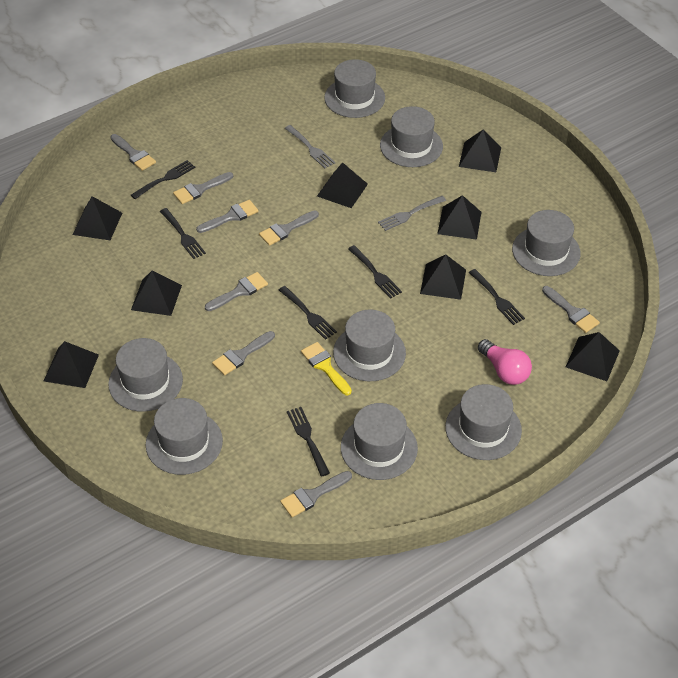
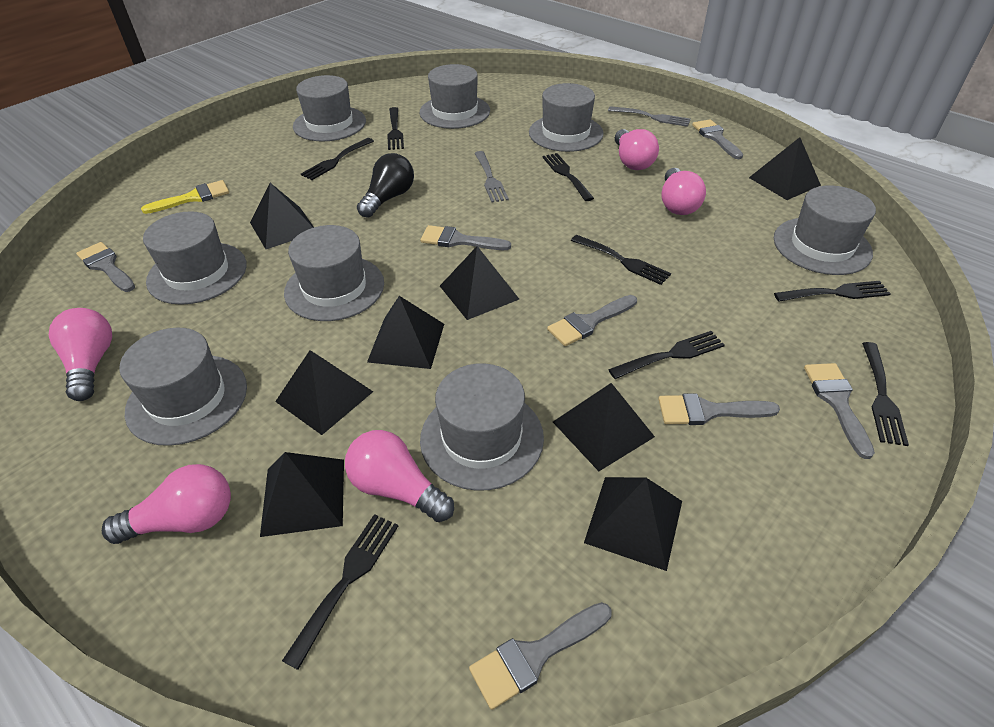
black fork: 6 -> 8
black light bulb: 0 -> 1
grey brush: 8 -> 7
pink light bulb: 1 -> 5

